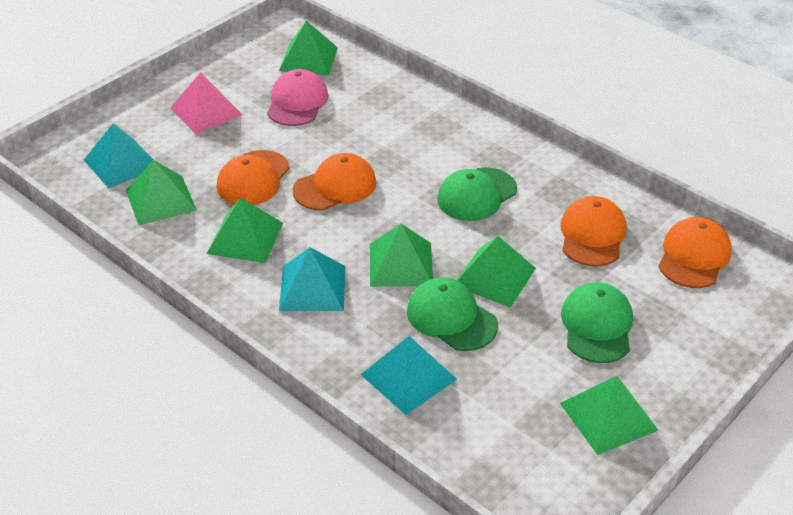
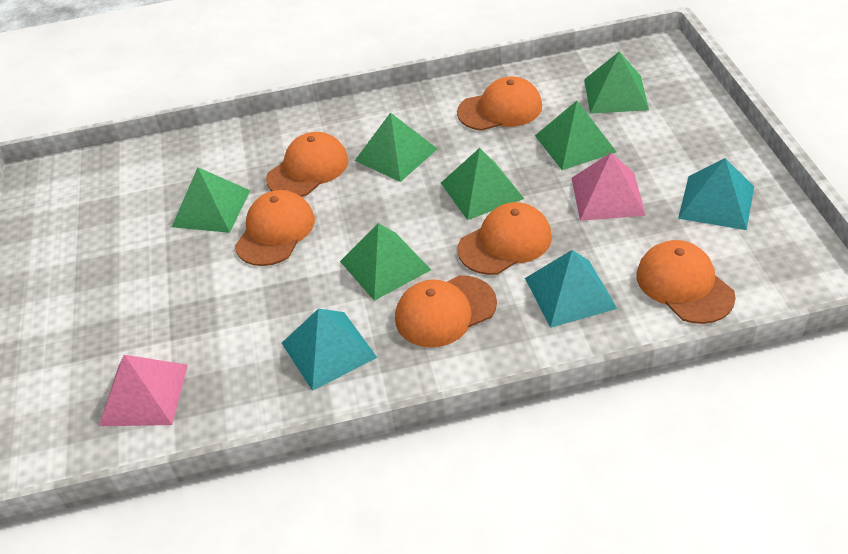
green cap: 3 -> 0
orange cap: 4 -> 6
pink cap: 1 -> 0
pink pyramid: 1 -> 2

